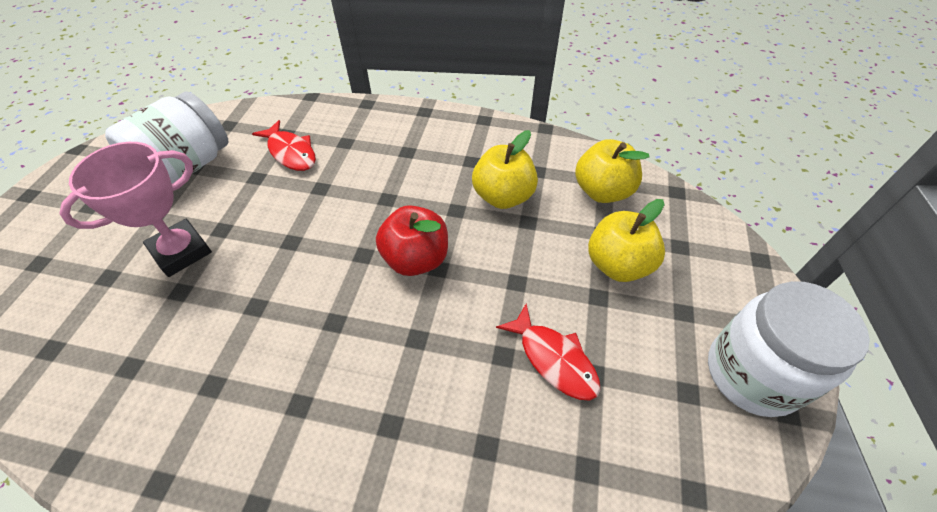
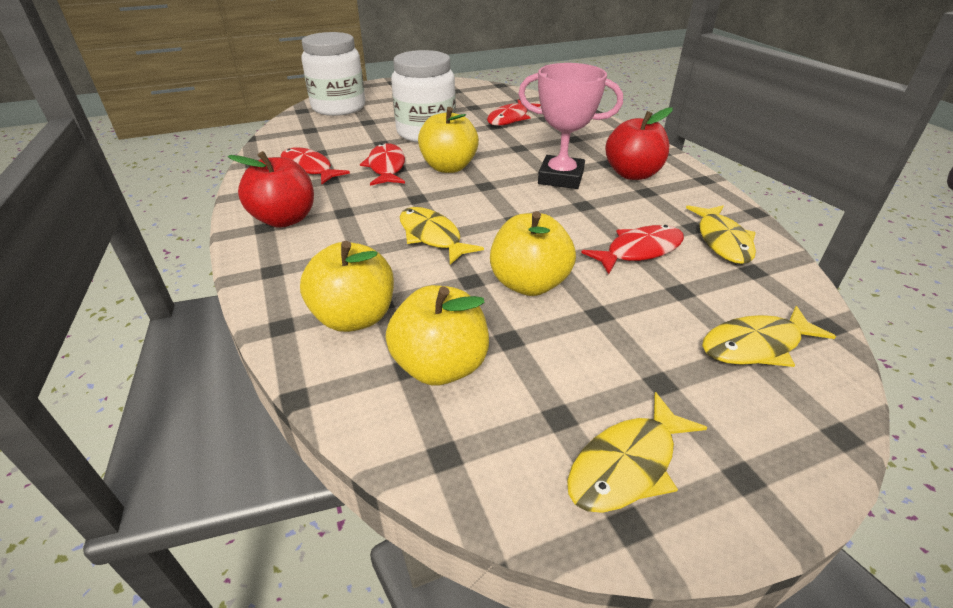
red apple: 1 -> 2
red fish: 2 -> 4
yellow apple: 3 -> 4
yellow fish: 0 -> 4

